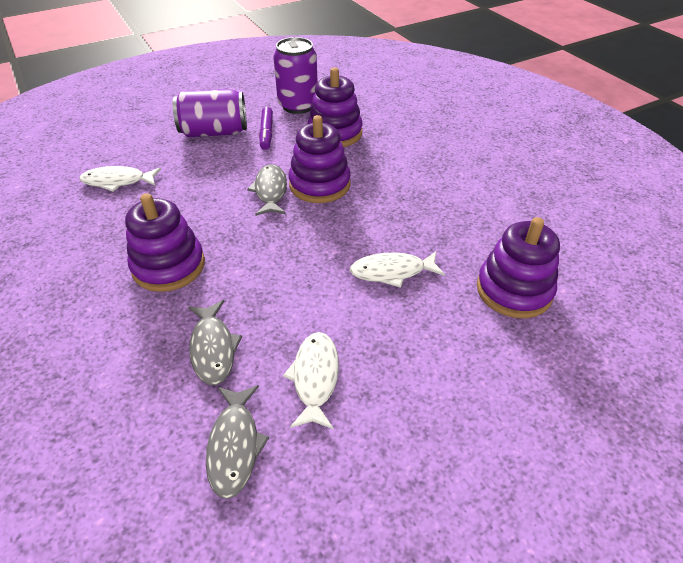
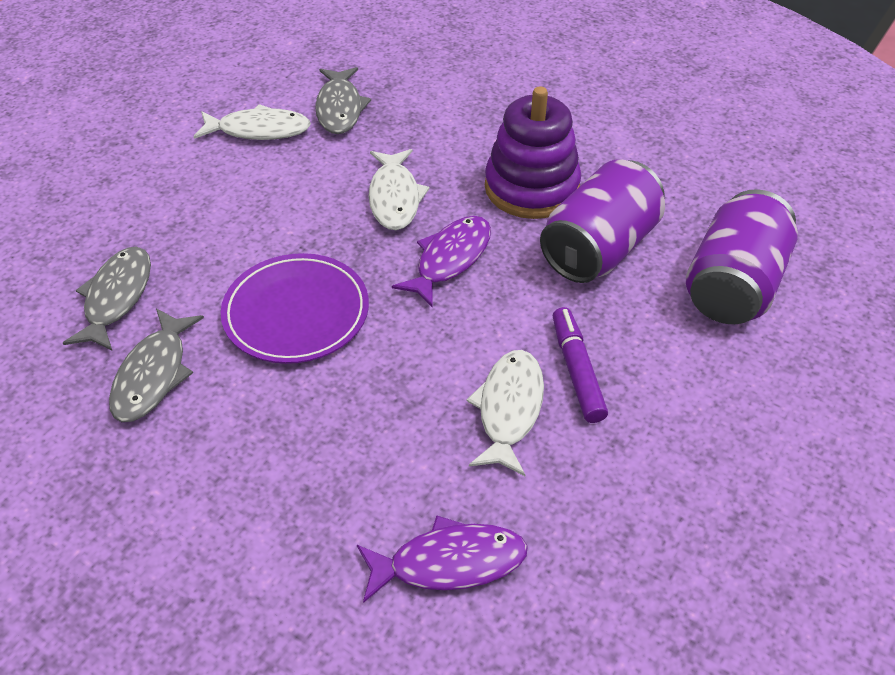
purple fish: 0 -> 2
purple plate: 0 -> 1
purple stacking toy: 4 -> 1

